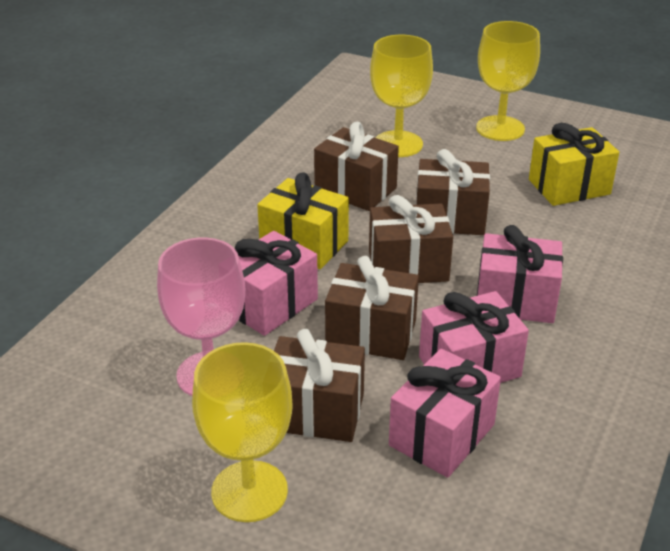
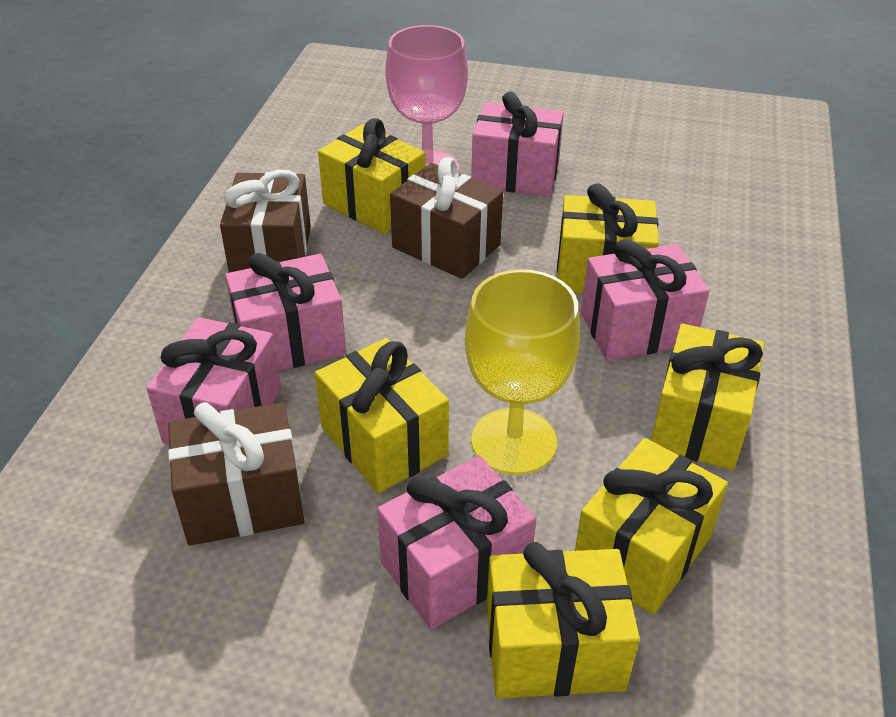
brown gift: 5 -> 3
pink gift: 4 -> 5
yellow gift: 2 -> 6
yellow goblet: 3 -> 1

